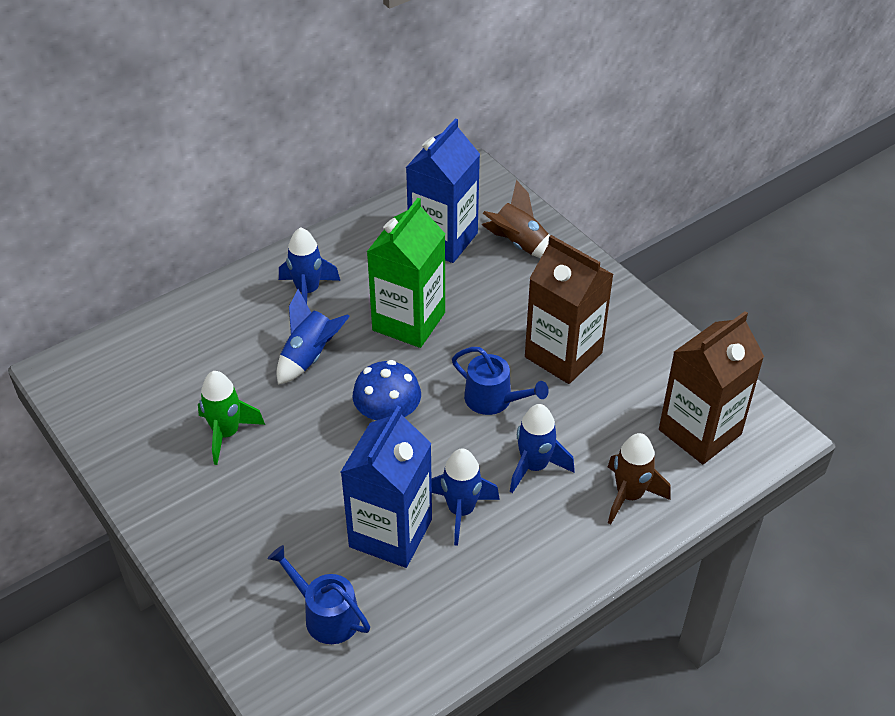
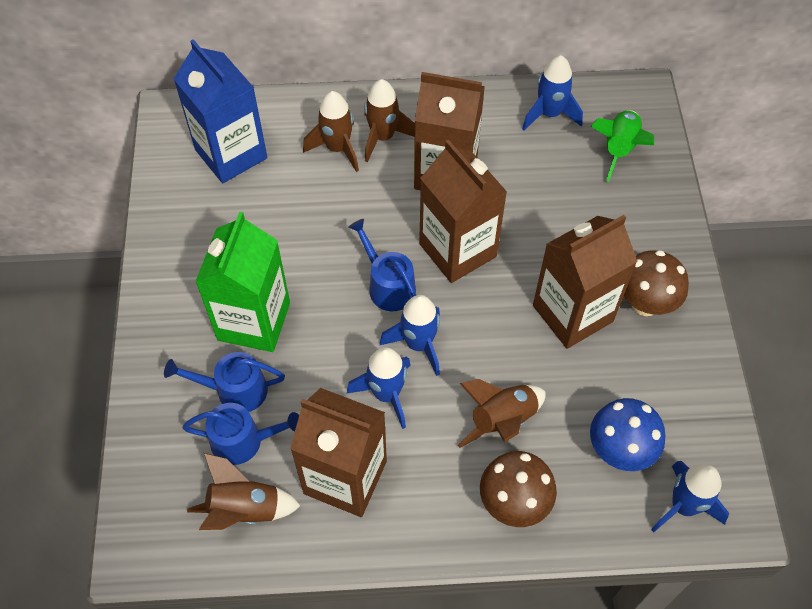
blue carton: 2 -> 1
blue watering can: 2 -> 3
brown carton: 2 -> 4
brown mushroom: 0 -> 2
brown rocket: 2 -> 4

